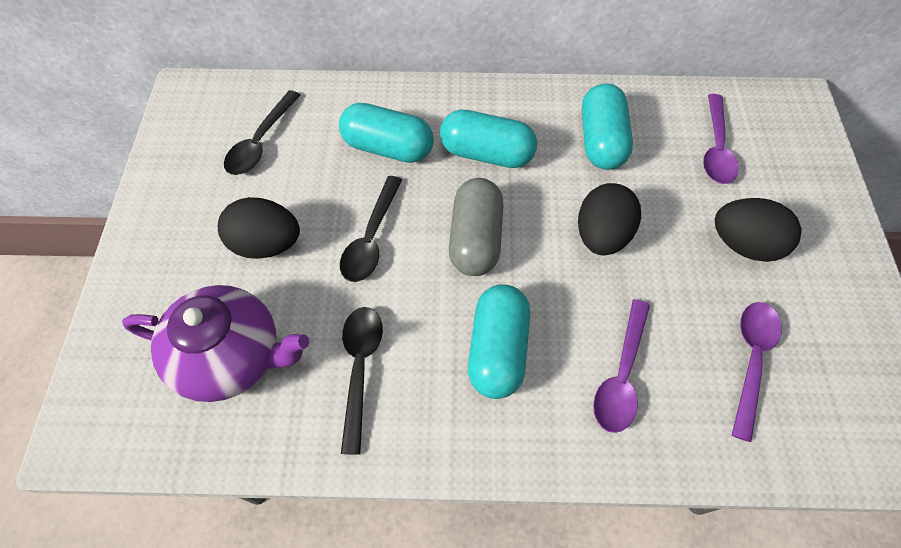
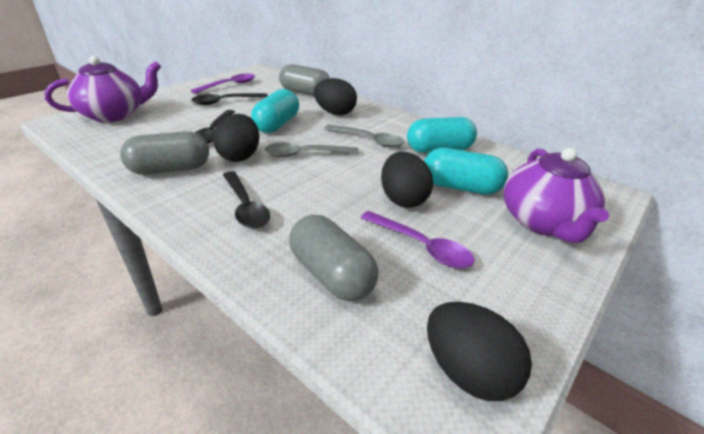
black egg: 3 -> 4
grey capsule: 1 -> 3
grey spoon: 0 -> 2
purple spoon: 3 -> 2
purple teapot: 1 -> 2
turquoise capsule: 4 -> 3

